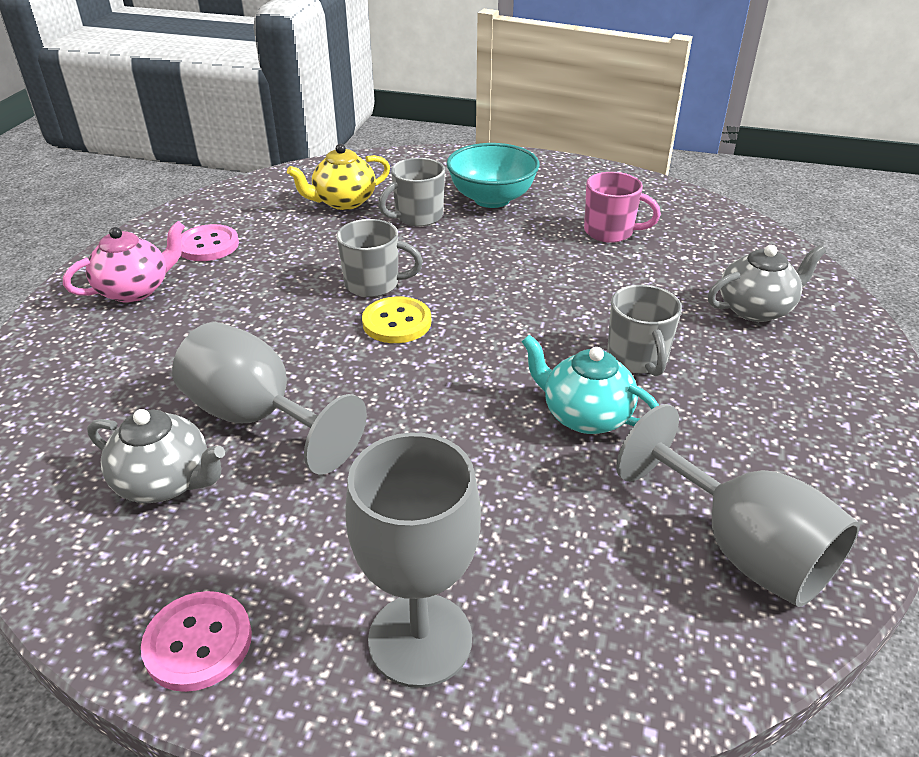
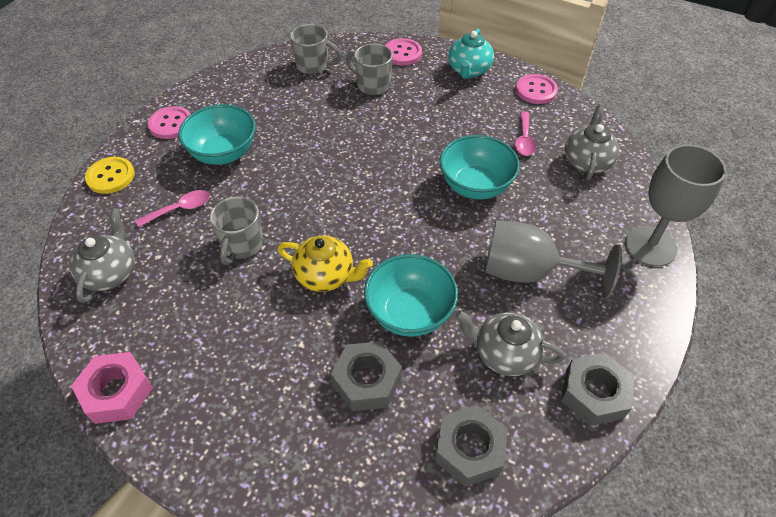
grey goblet: 3 -> 2
grey nut: 0 -> 3
grey teapot: 2 -> 3
pink button: 2 -> 3
pink mug: 1 -> 0
pink nut: 0 -> 1
pink spoon: 0 -> 2
pink teapot: 1 -> 0
turquoise bowl: 1 -> 3

